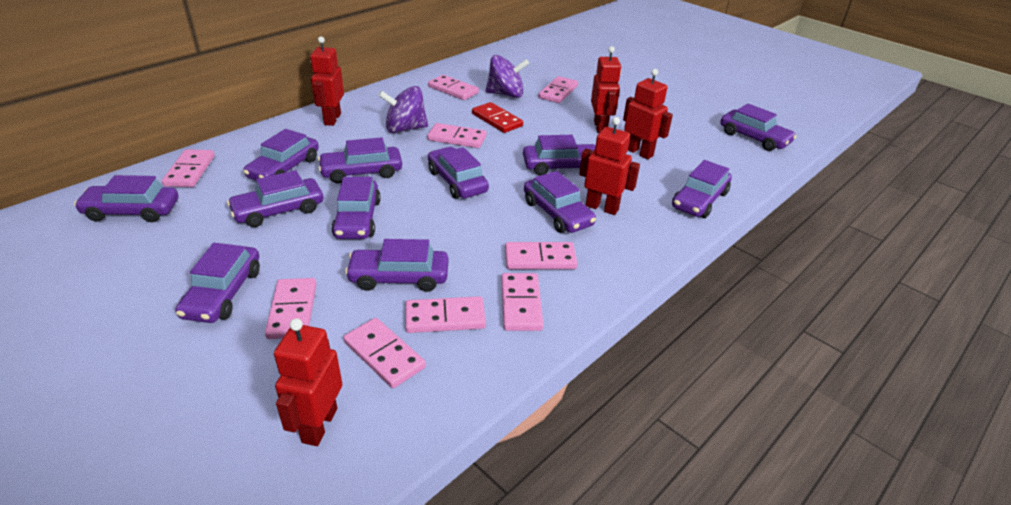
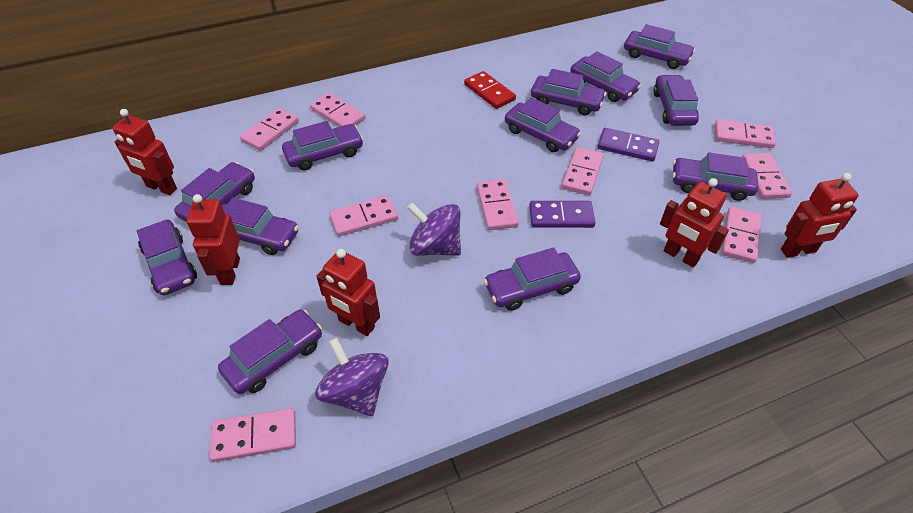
purple domino: 0 -> 2

